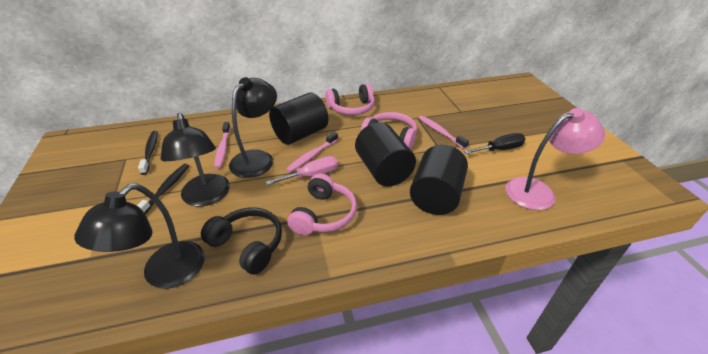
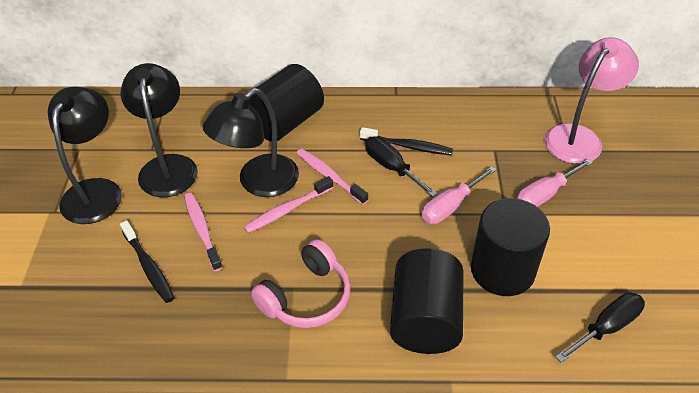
black headphones: 1 -> 0
black screwdriver: 1 -> 2
pink headphones: 3 -> 1
pink screwdriver: 1 -> 2

